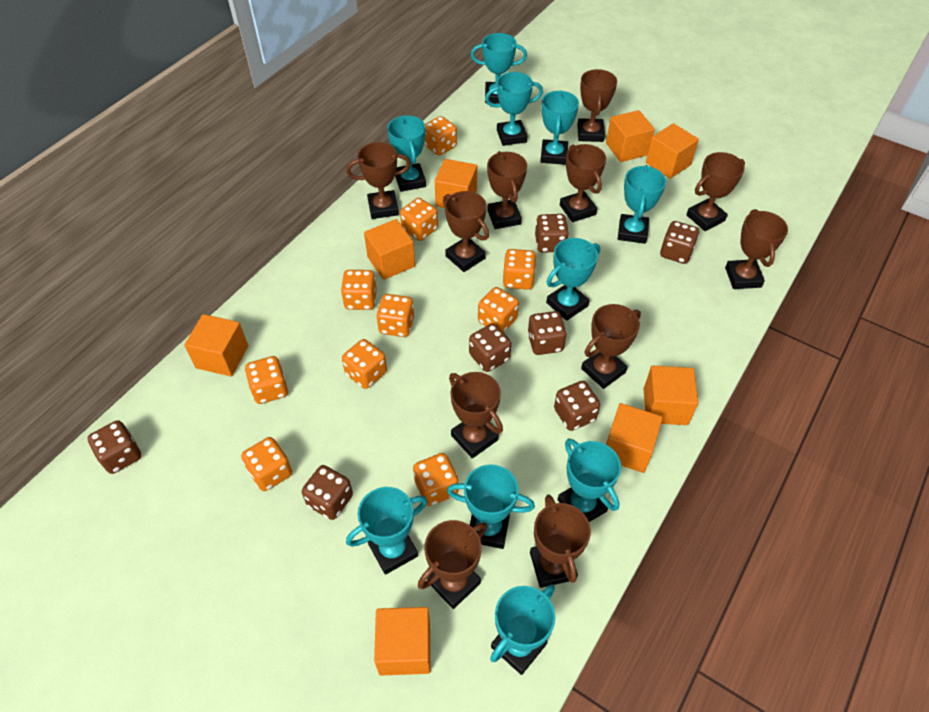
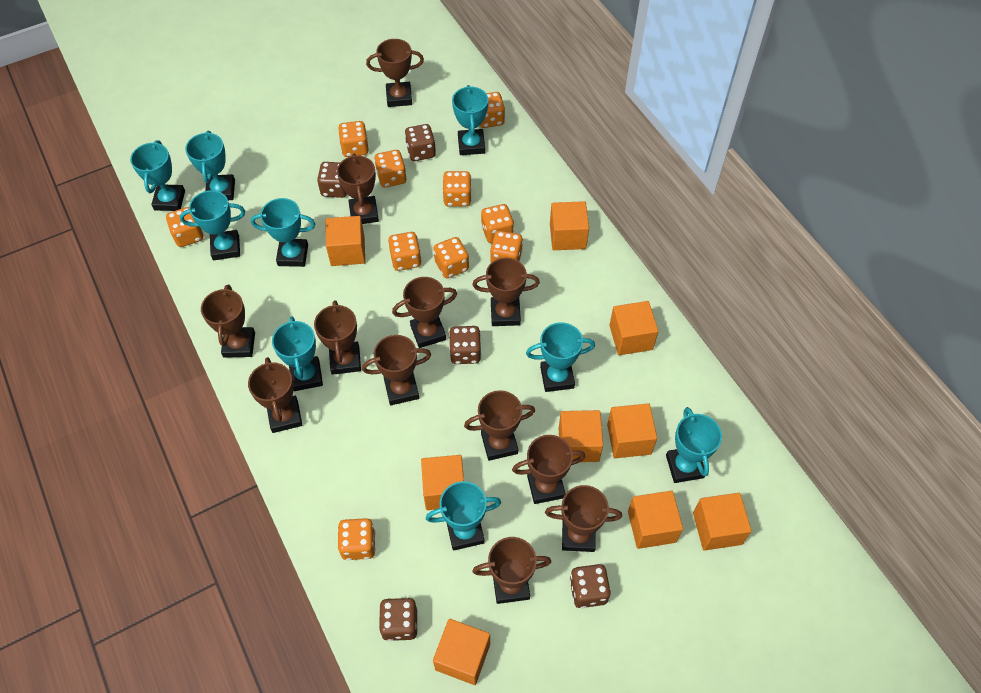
brown dice: 7 -> 5
brown trophy: 11 -> 12
orange cube: 8 -> 9
turquoise trophy: 10 -> 9

